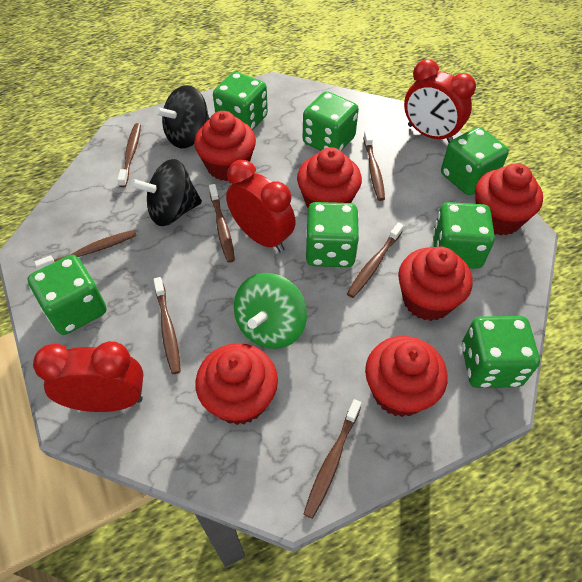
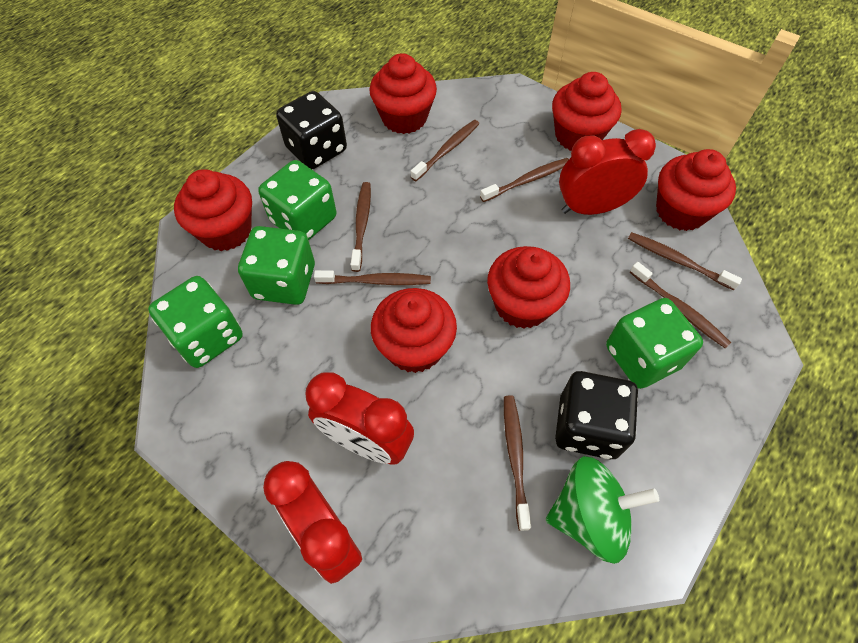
black dice: 0 -> 2
black spinning top: 2 -> 0
green dice: 7 -> 4

